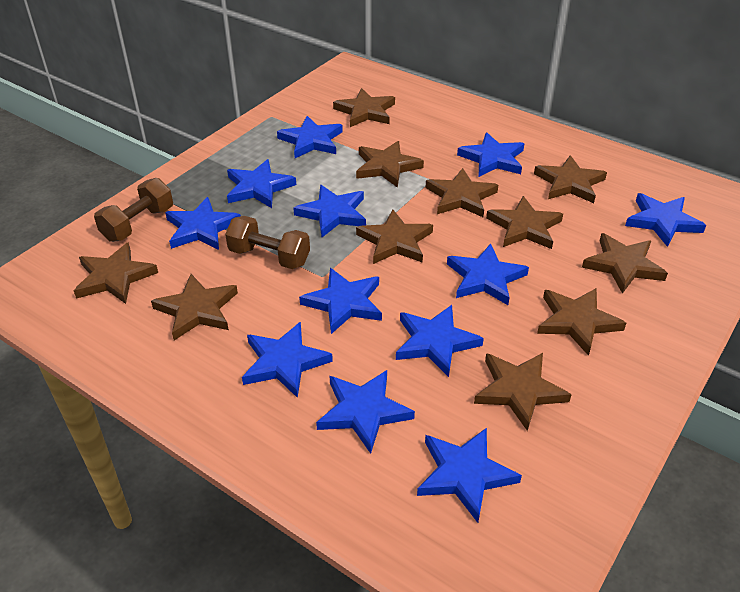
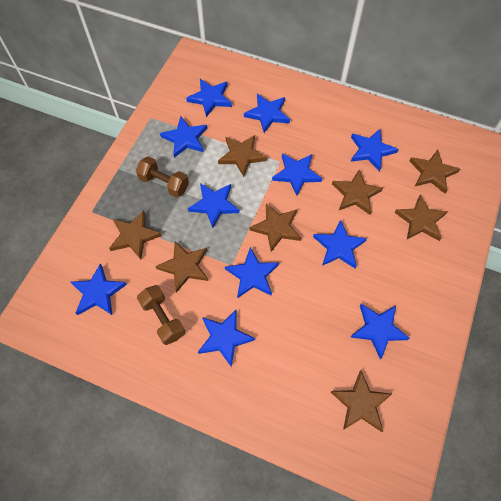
blue star: 12 -> 11
brown star: 11 -> 8

